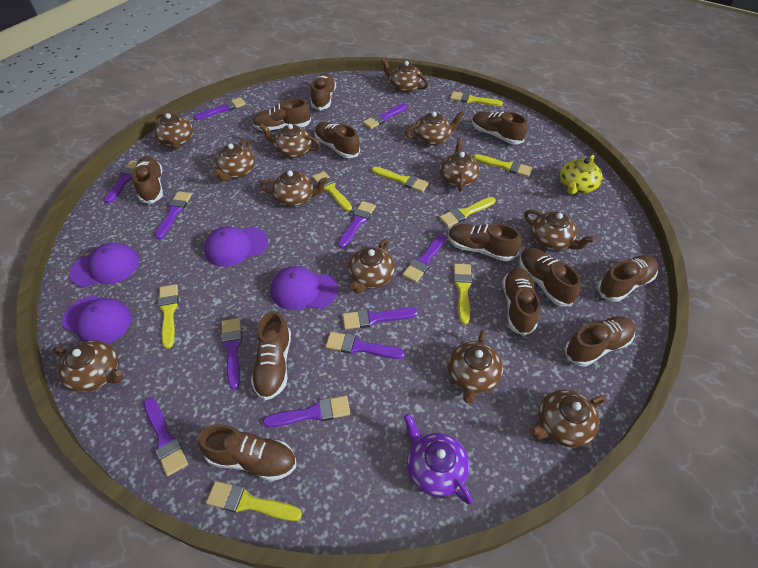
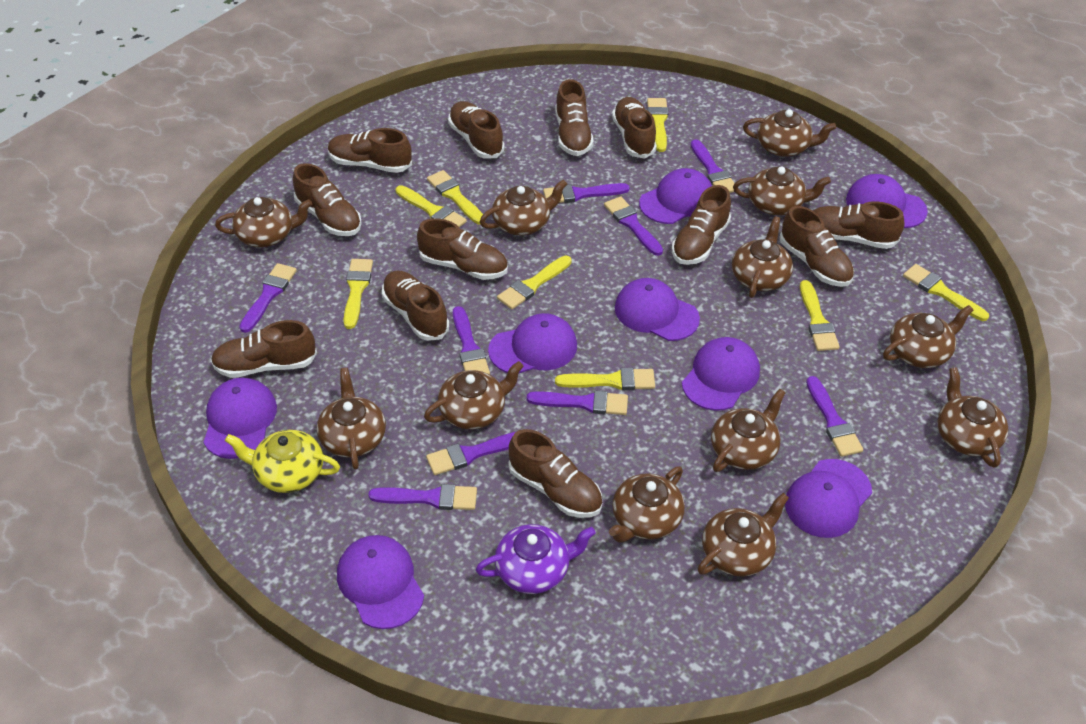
purple brush: 11 -> 9
purple cap: 4 -> 8

